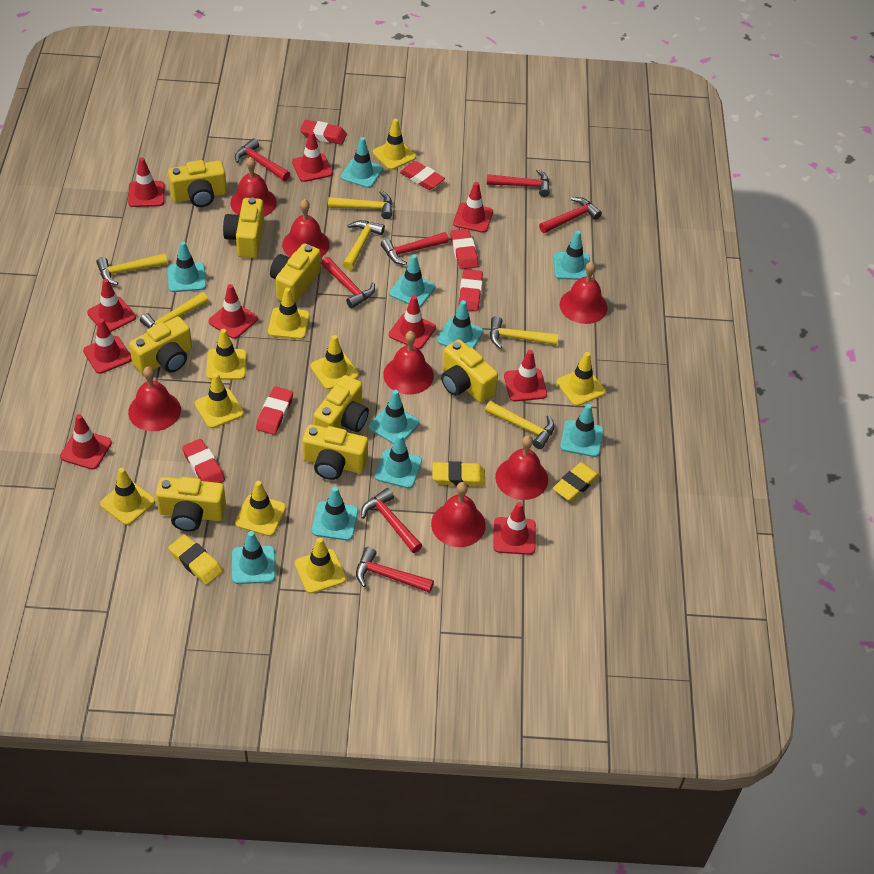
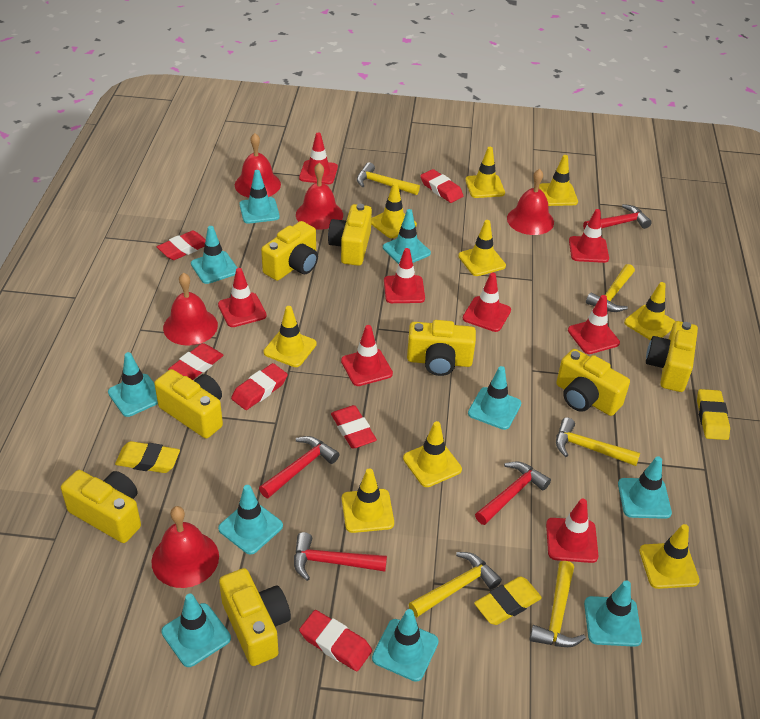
red bell: 7 -> 5
red hammer: 7 -> 4
red traffic cone: 10 -> 8
yellow hammer: 6 -> 5

